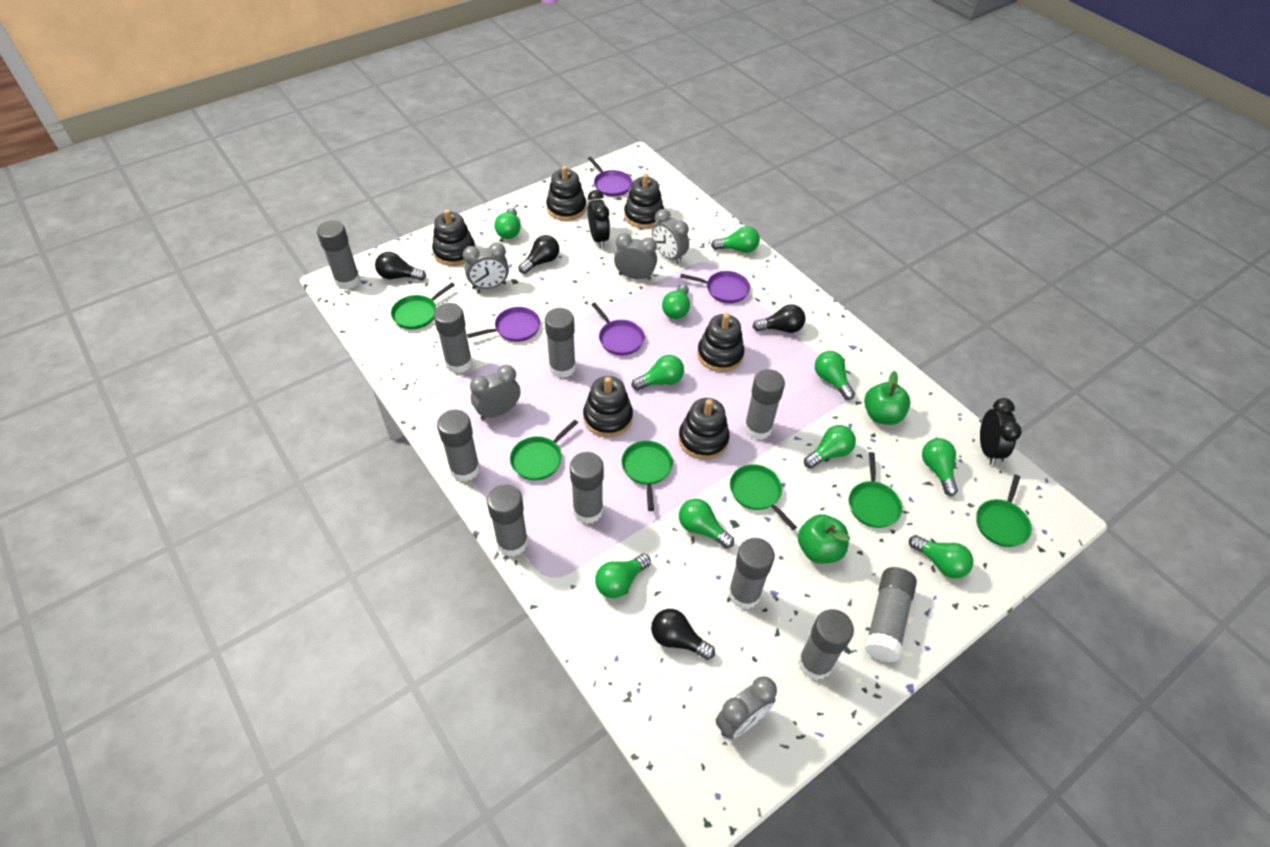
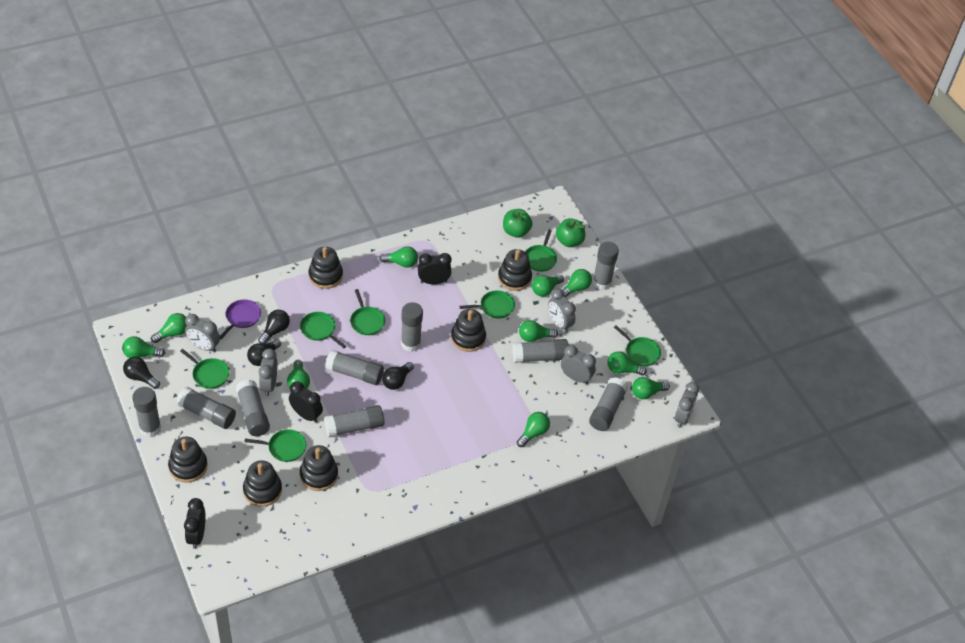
black clock: 2 -> 3
green pan: 6 -> 7
grey glue stick: 10 -> 9
purple pan: 4 -> 1

